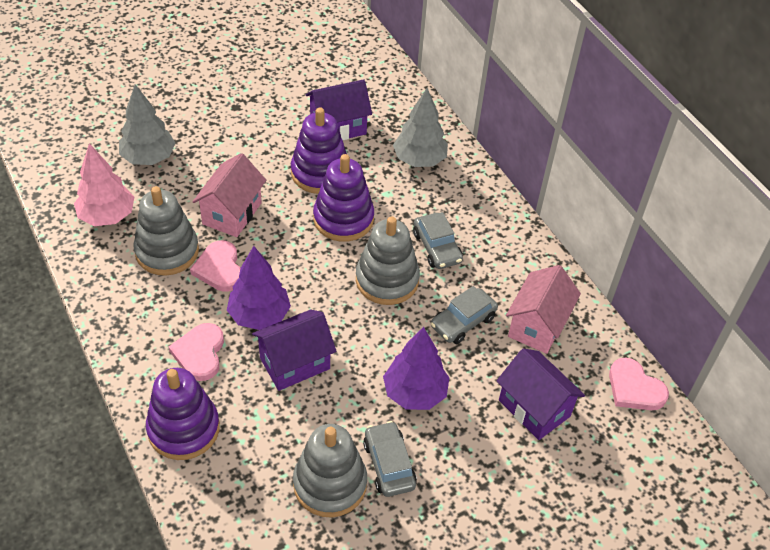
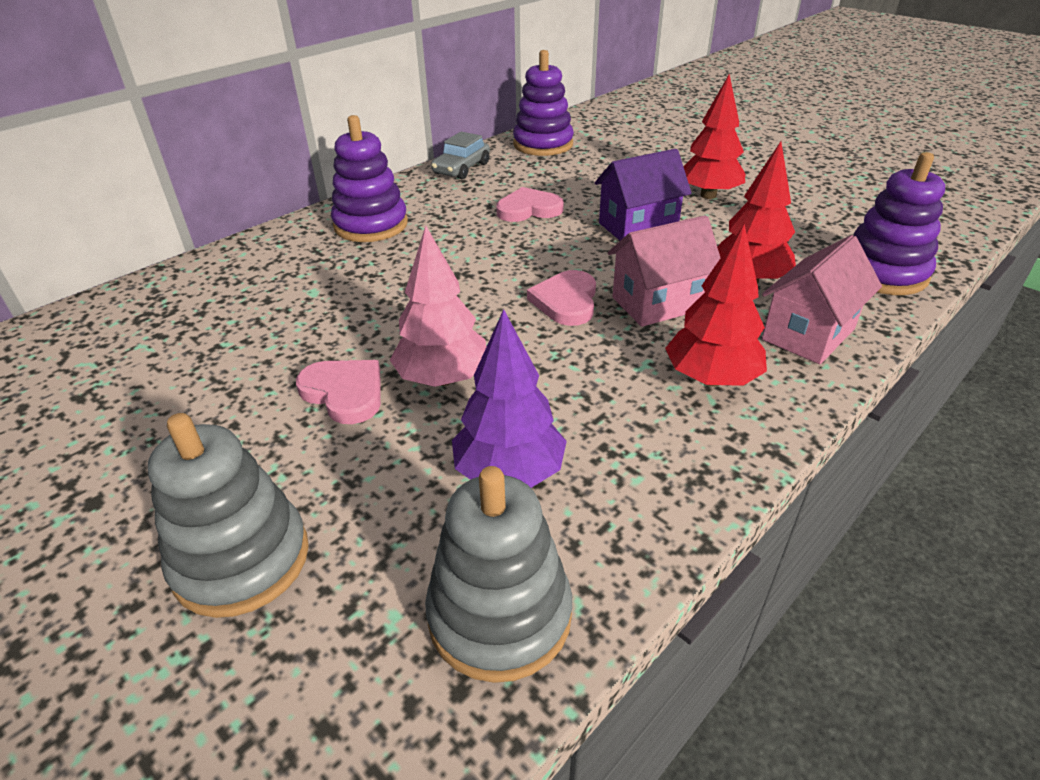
grey car: 3 -> 1
grey stacking toy: 3 -> 2
grey tree: 2 -> 0
purple house: 3 -> 1
purple tree: 2 -> 1
red tree: 0 -> 3

